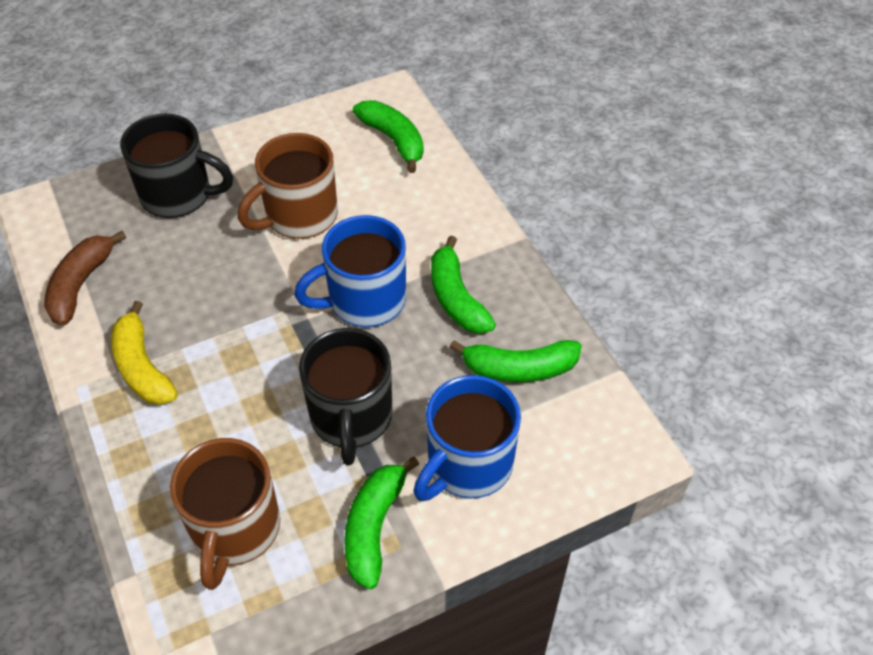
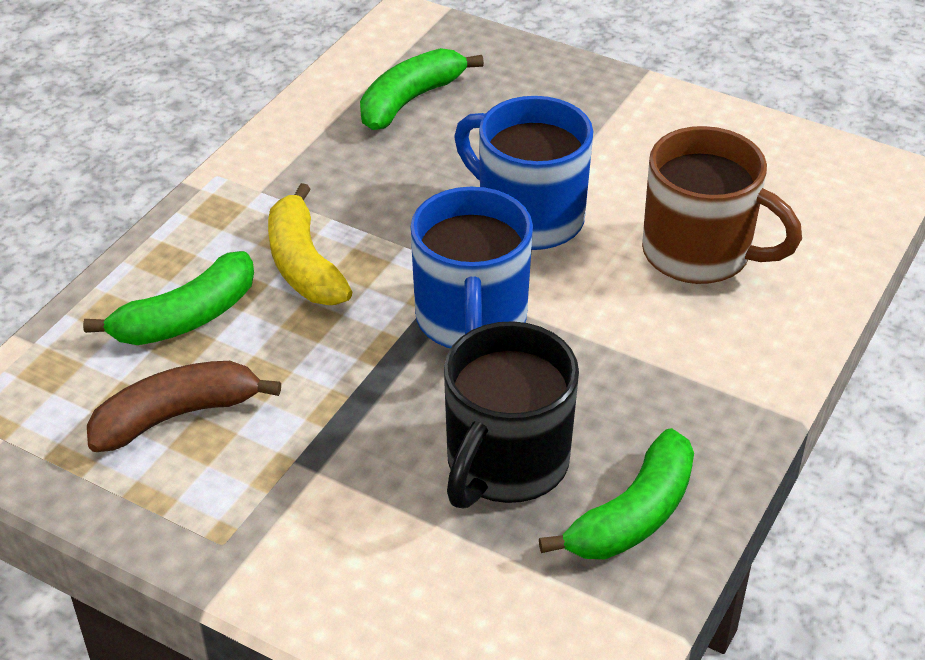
black mug: 2 -> 1
brown mug: 2 -> 1
green banana: 4 -> 3

